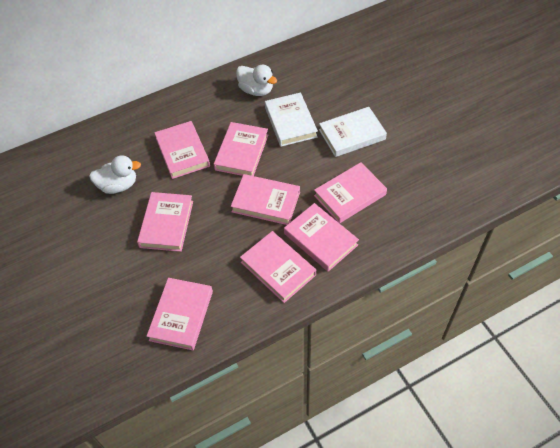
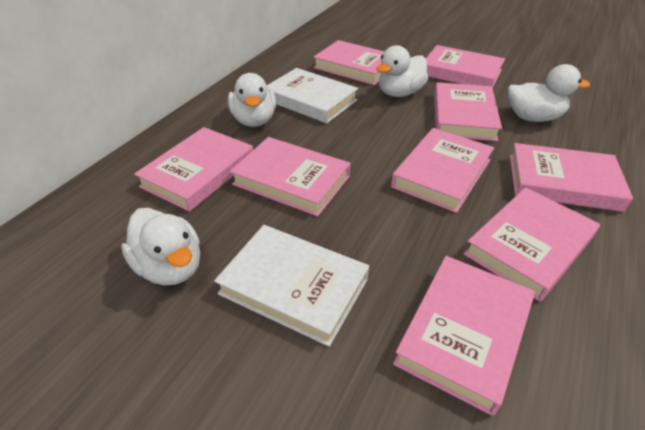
pink book: 8 -> 9
white duck: 2 -> 4

